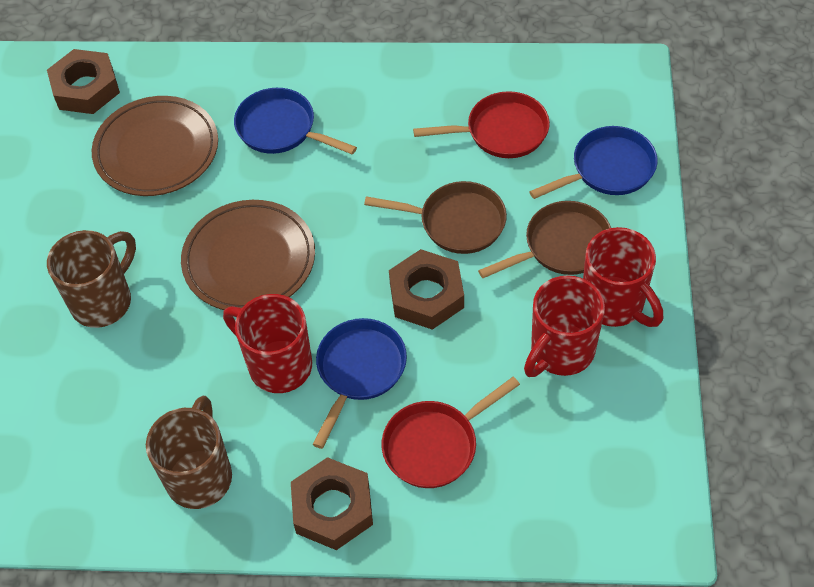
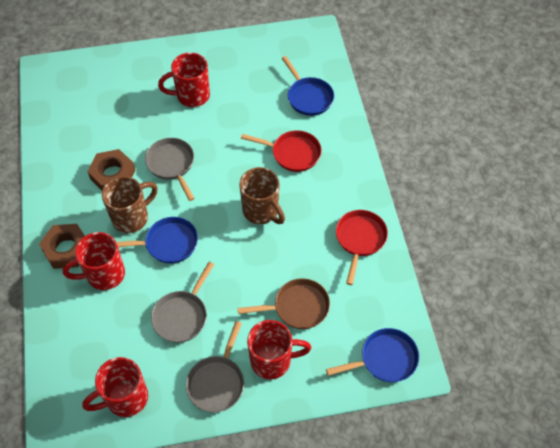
brown nut: 3 -> 2
brown pan: 2 -> 1
brown plate: 2 -> 0
grey pan: 0 -> 3
red mug: 3 -> 4

